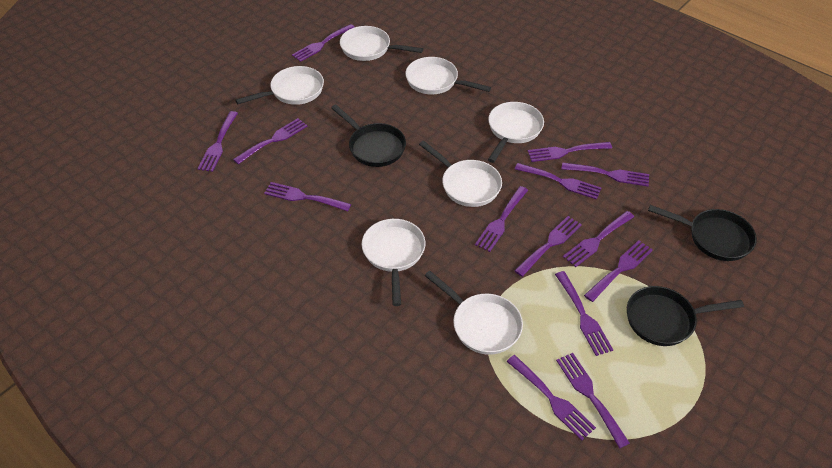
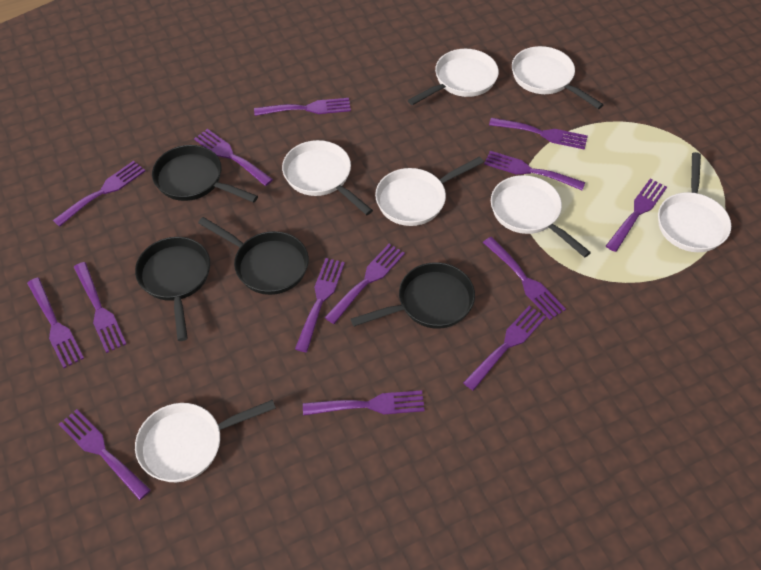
black pan: 3 -> 4

